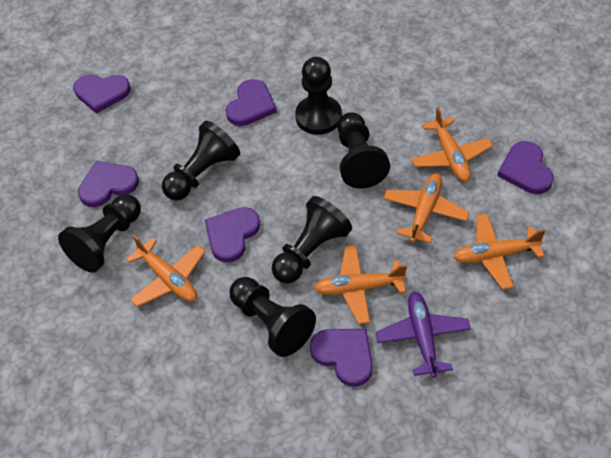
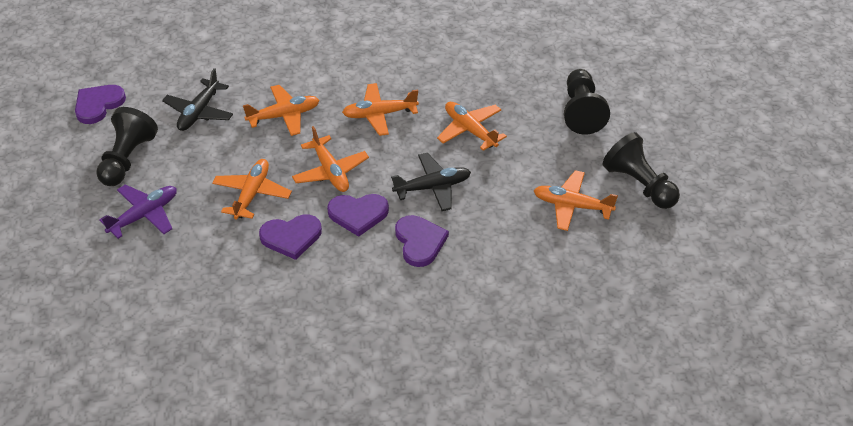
black pawn: 6 -> 3
black plane: 0 -> 2
orange plane: 5 -> 6
purple heart: 6 -> 4

